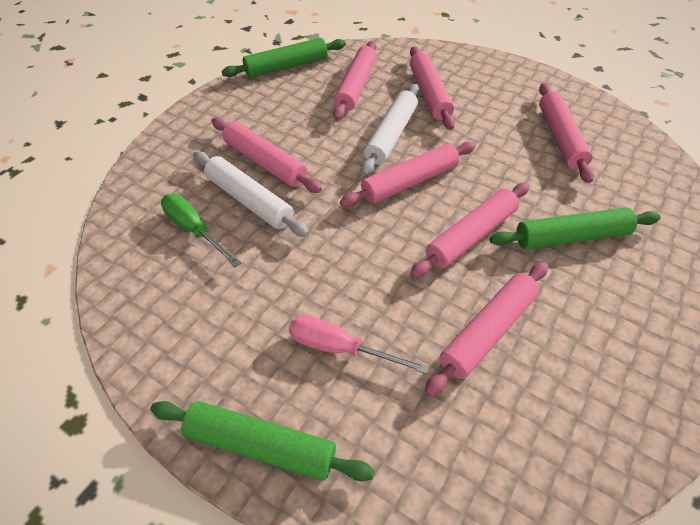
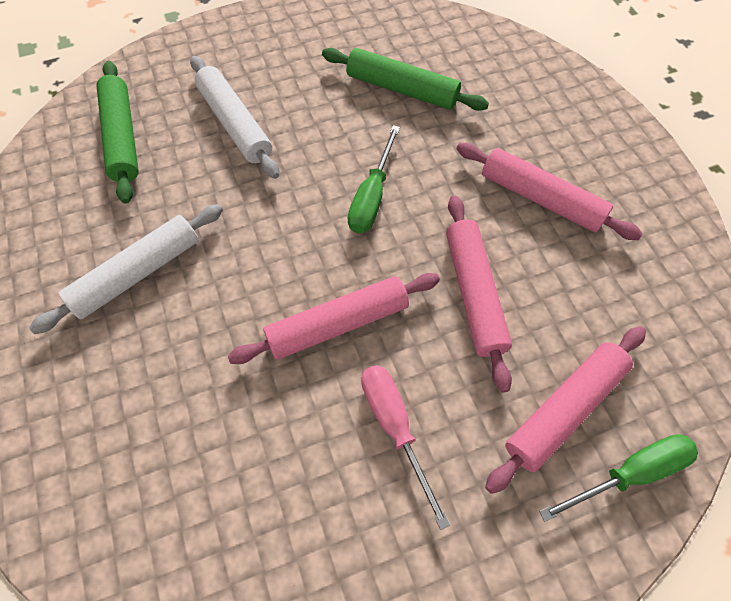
green rolling pin: 3 -> 2
green screwdriver: 1 -> 2
pink rolling pin: 7 -> 4

